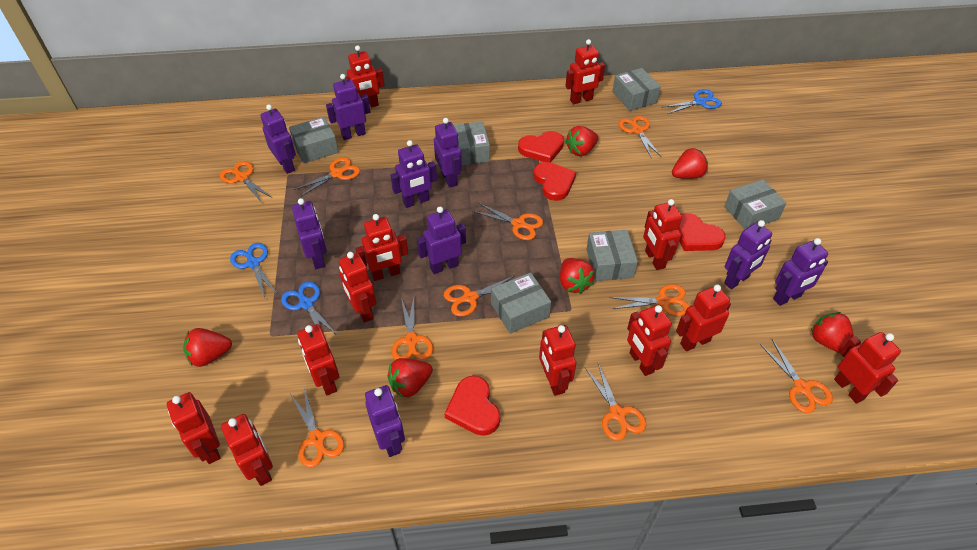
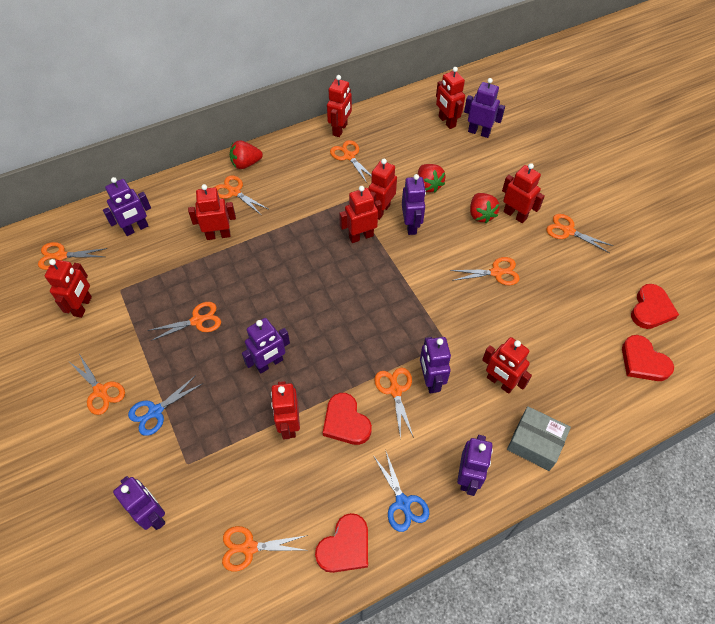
blue scissors: 3 -> 2
grey box: 6 -> 1
orange scissors: 10 -> 9
purple robot: 9 -> 7
red robot: 12 -> 9
red strawberry: 6 -> 3

